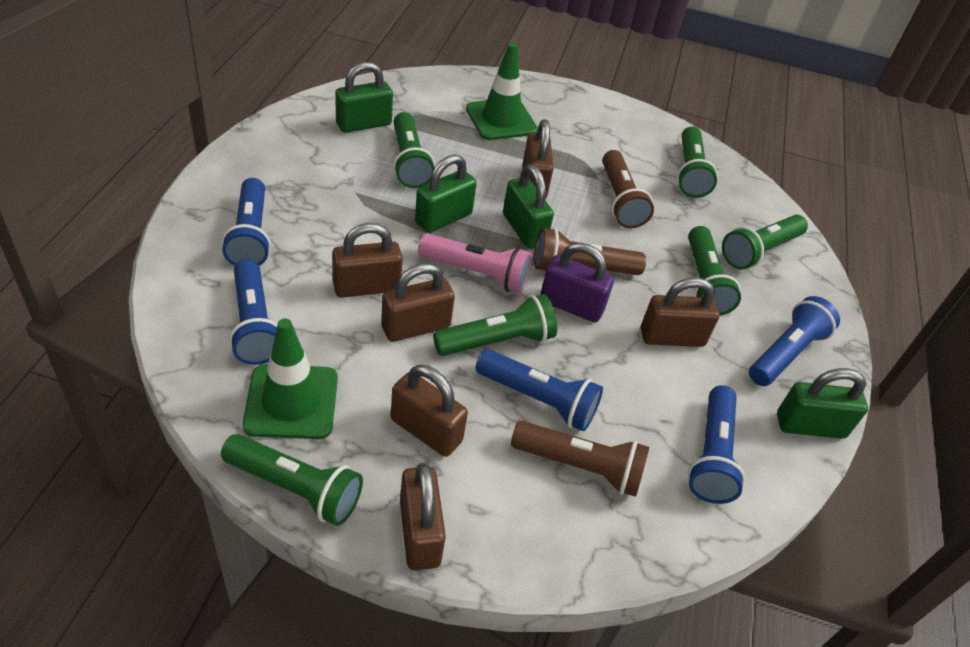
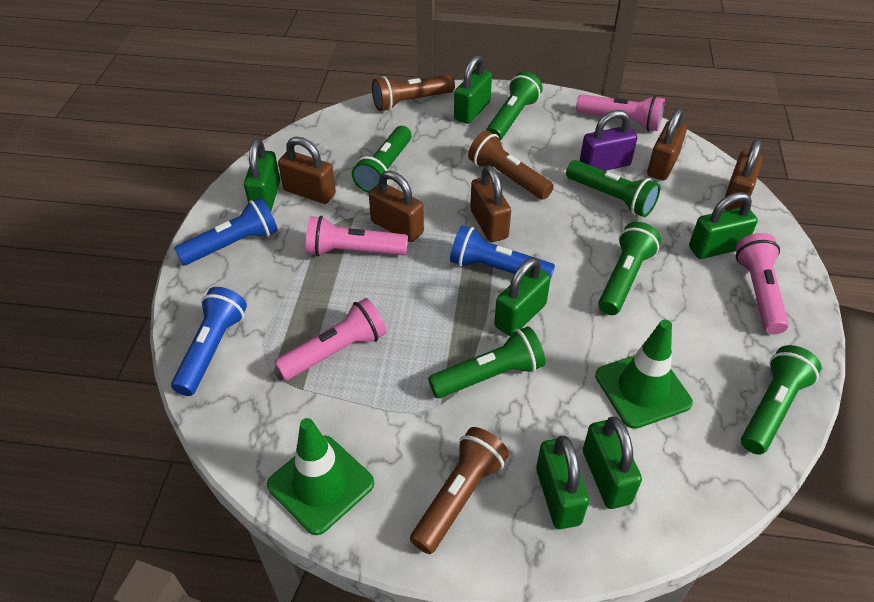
blue flashlight: 5 -> 3
brown padlock: 6 -> 5
green padlock: 4 -> 6
pink flashlight: 1 -> 4

